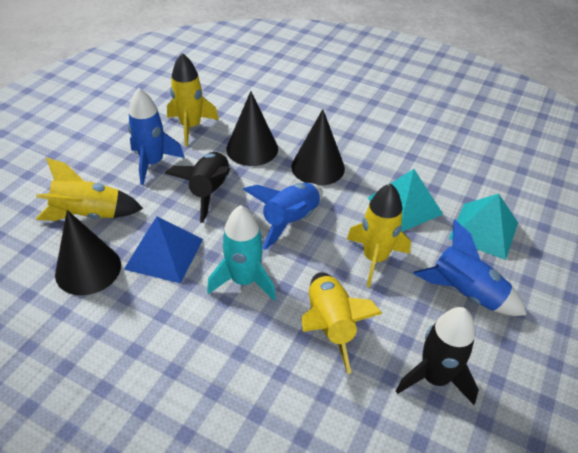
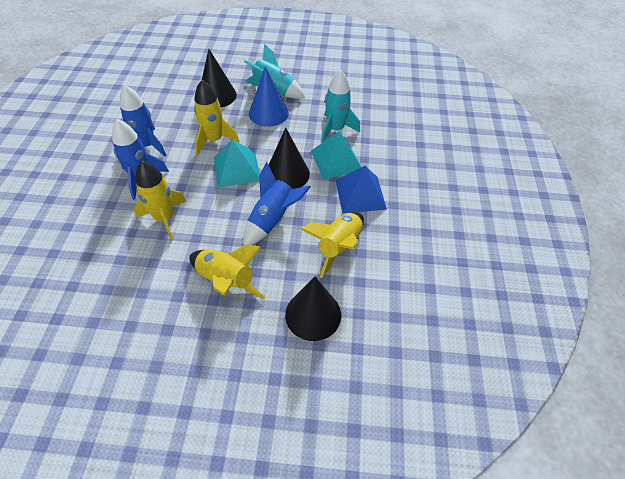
black rocket: 2 -> 0
blue cone: 0 -> 1
turquoise rocket: 1 -> 2

